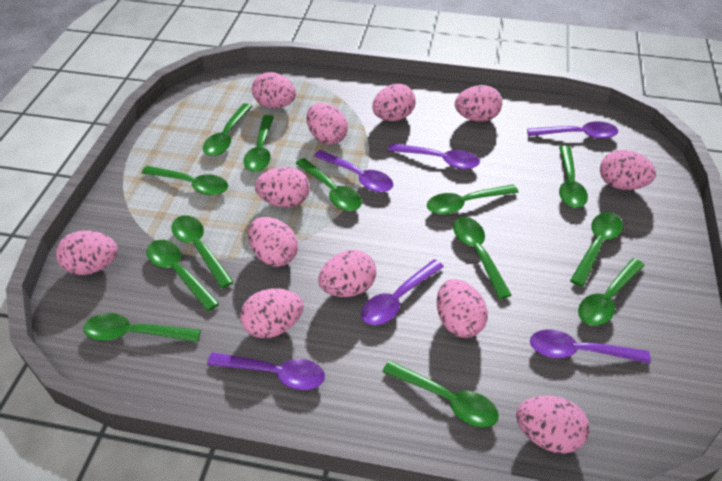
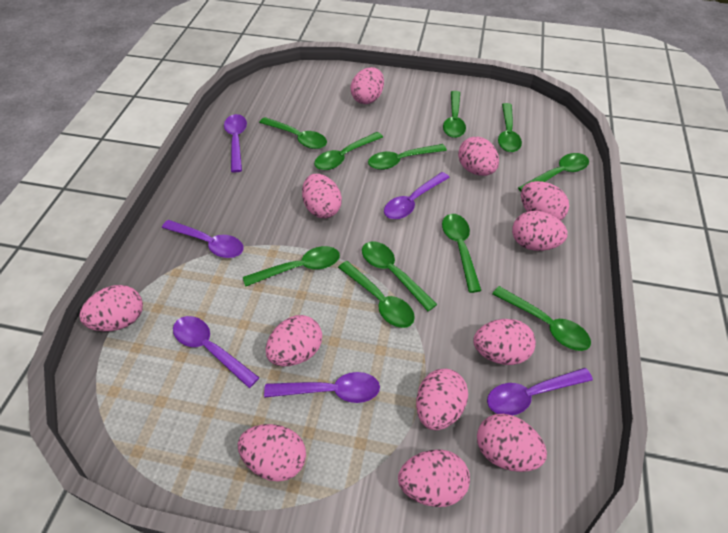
green spoon: 13 -> 11

